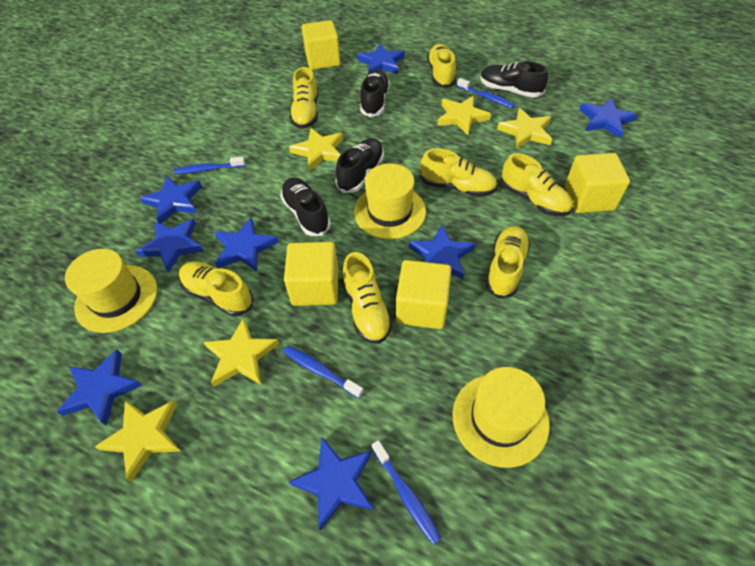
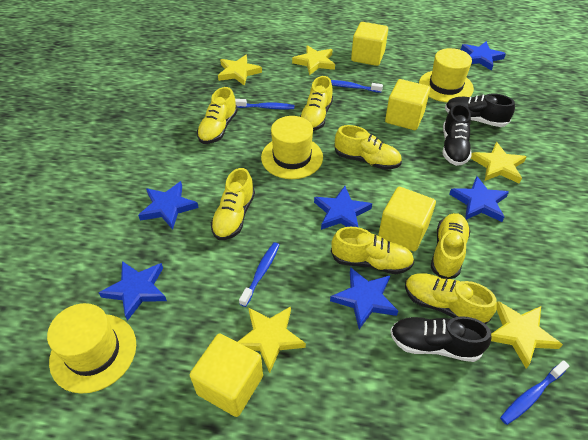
black shoe: 4 -> 3
blue star: 8 -> 6

